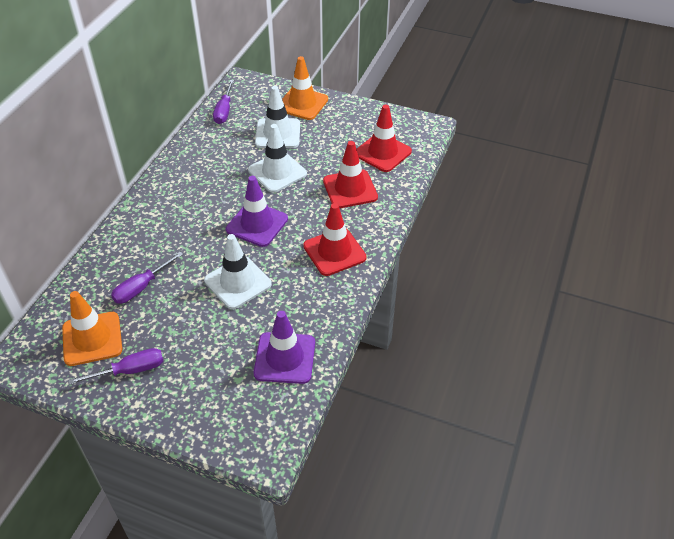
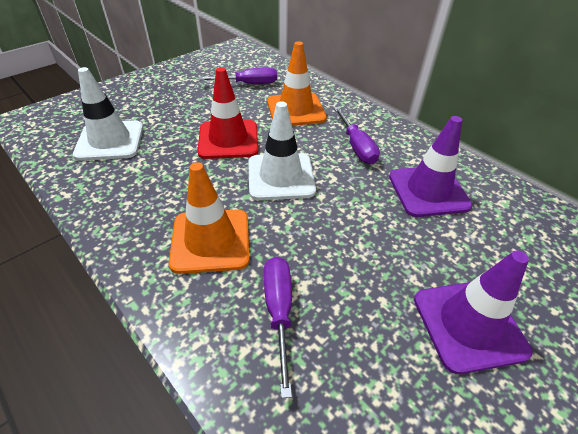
red traffic cone: 3 -> 1
white traffic cone: 3 -> 2

